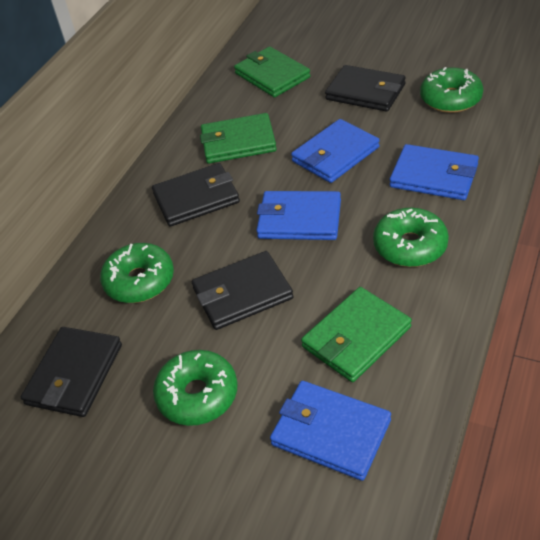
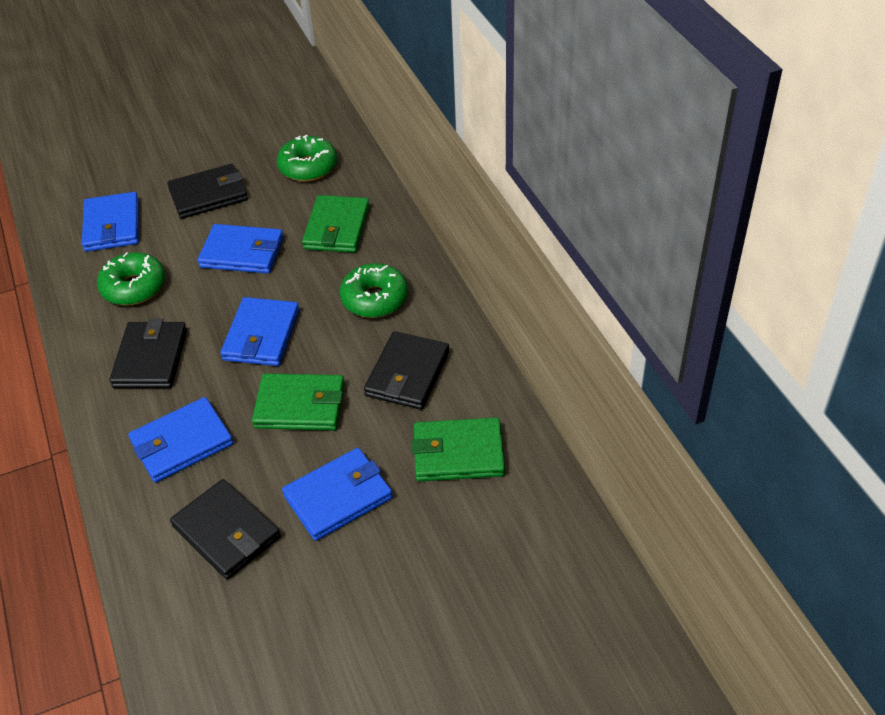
blue wallet: 4 -> 5
green donut: 4 -> 3

